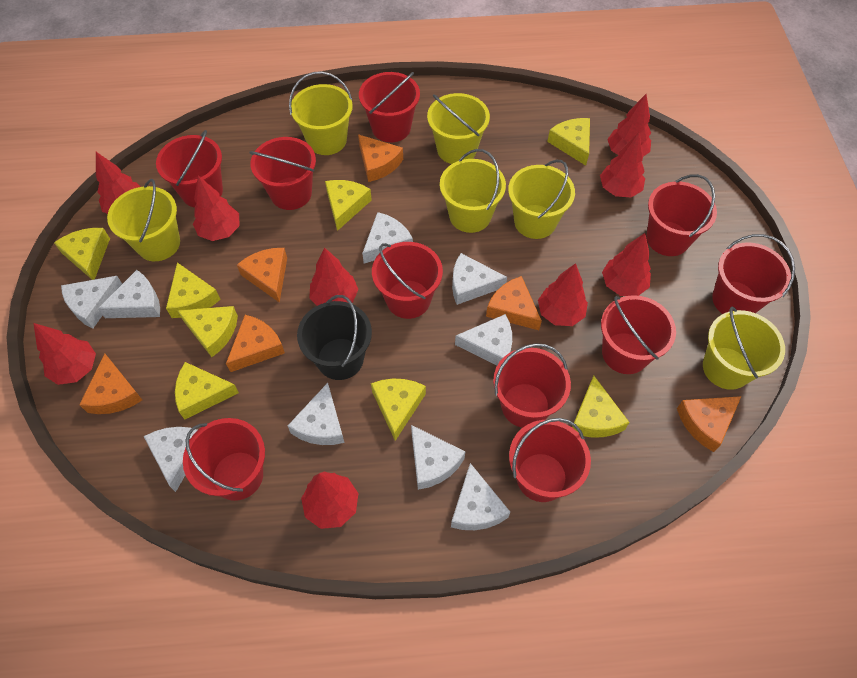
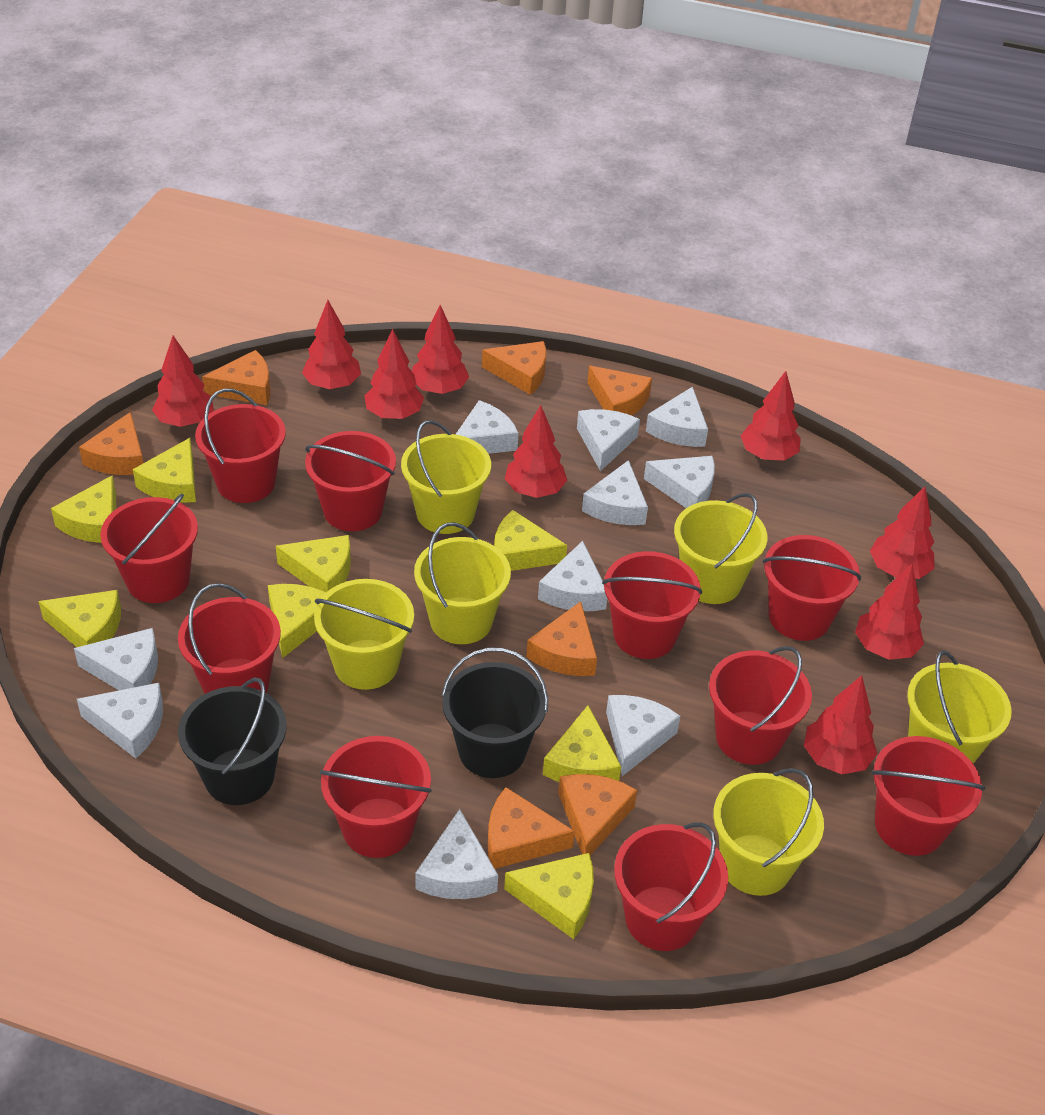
black bucket: 1 -> 2
orange cheese: 6 -> 7
white cheese: 9 -> 10

